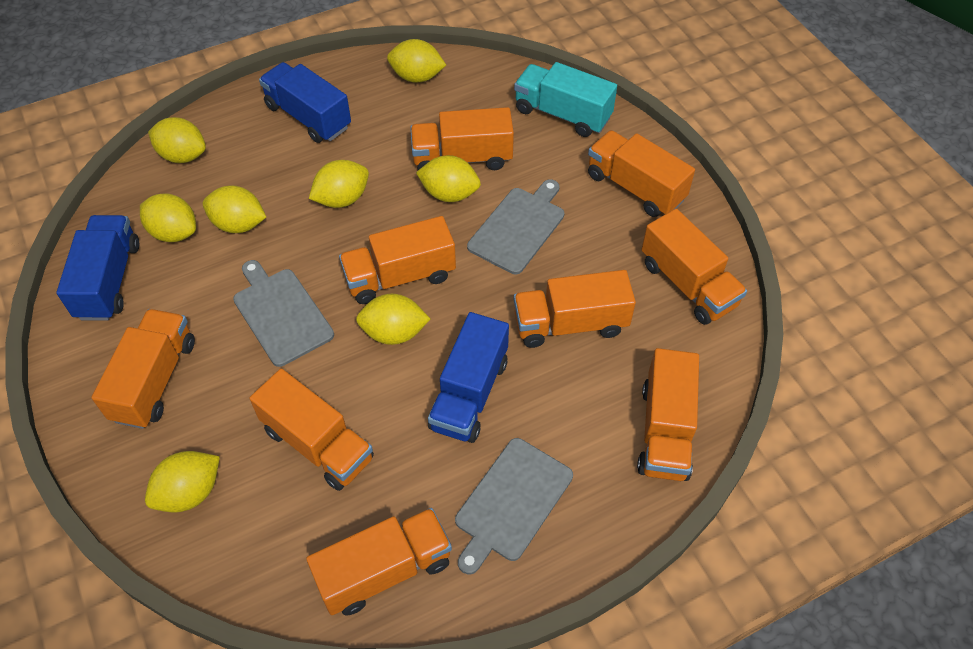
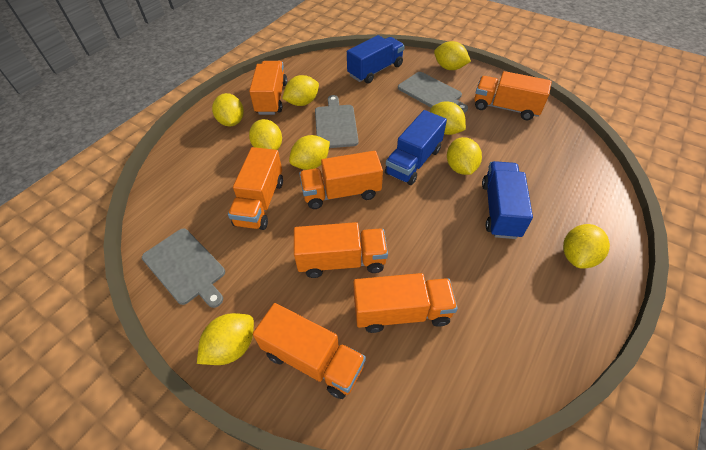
orange truck: 9 -> 7
turquoise truck: 1 -> 0
yellow lemon: 8 -> 9

